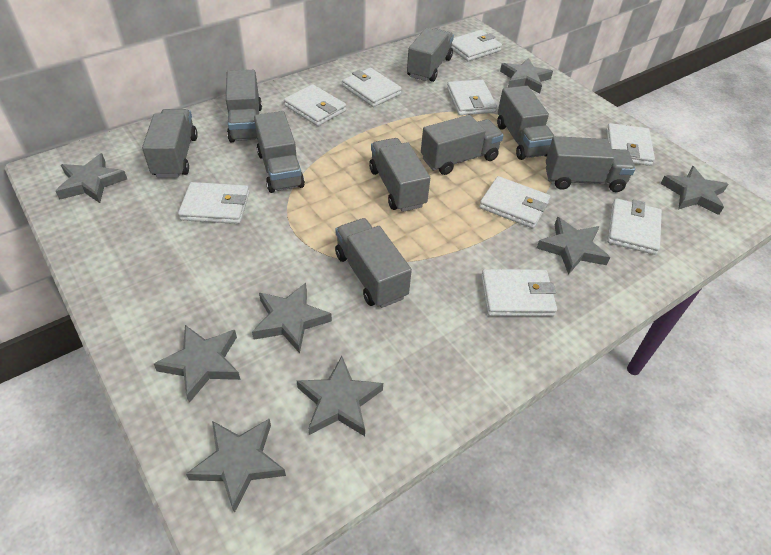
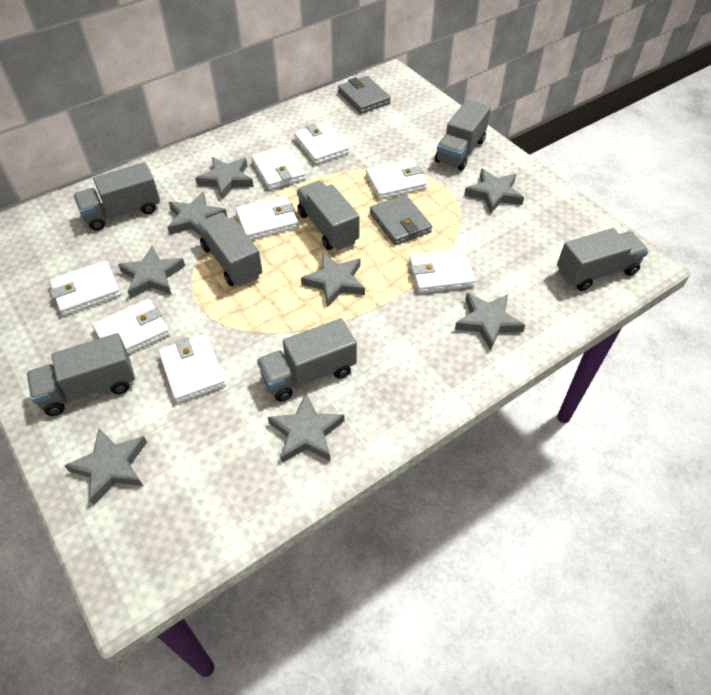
grey truck: 9 -> 7
grey wallet: 0 -> 2
white wallet: 9 -> 8

